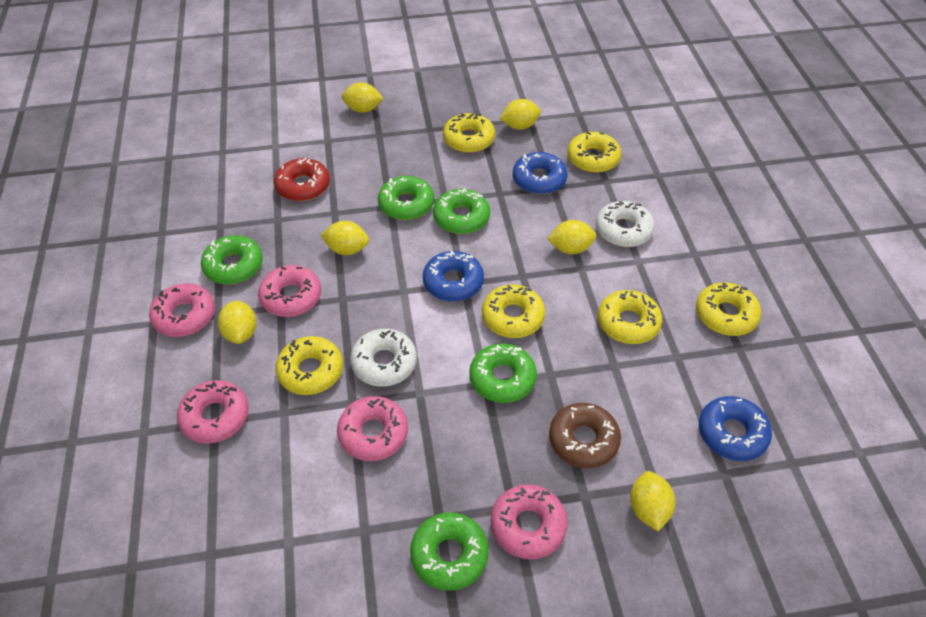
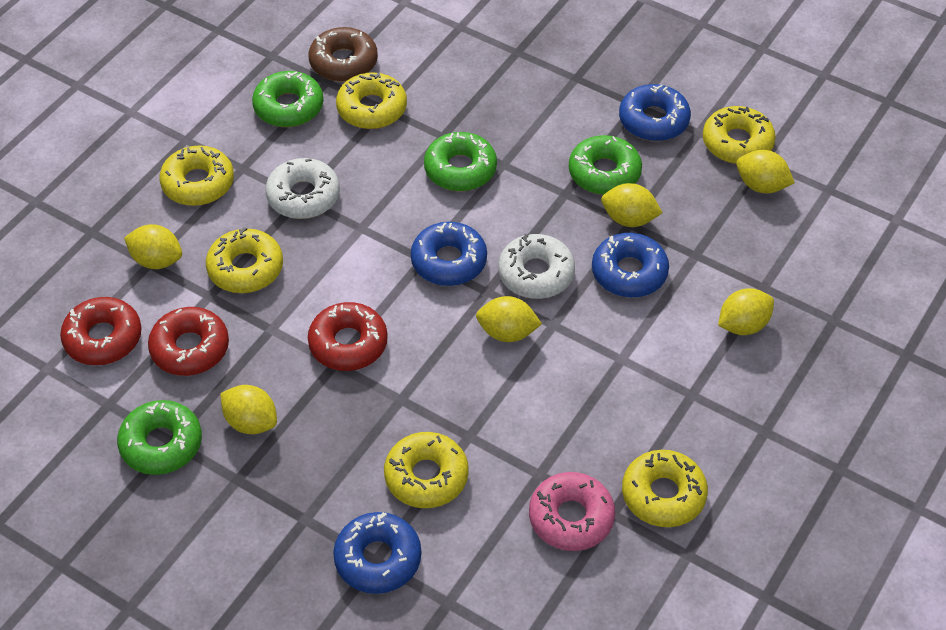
blue donut: 3 -> 4
green donut: 5 -> 4
pink donut: 5 -> 1
red donut: 1 -> 3

